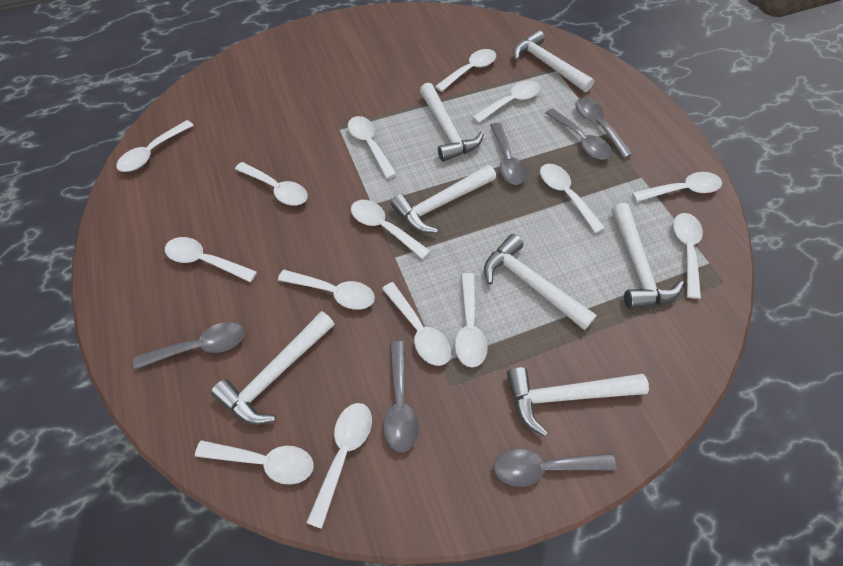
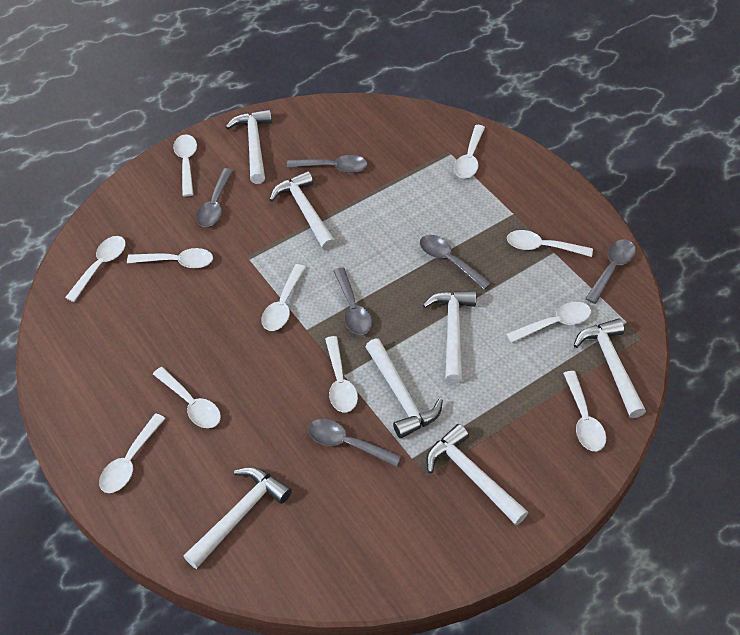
white spoon: 15 -> 11

